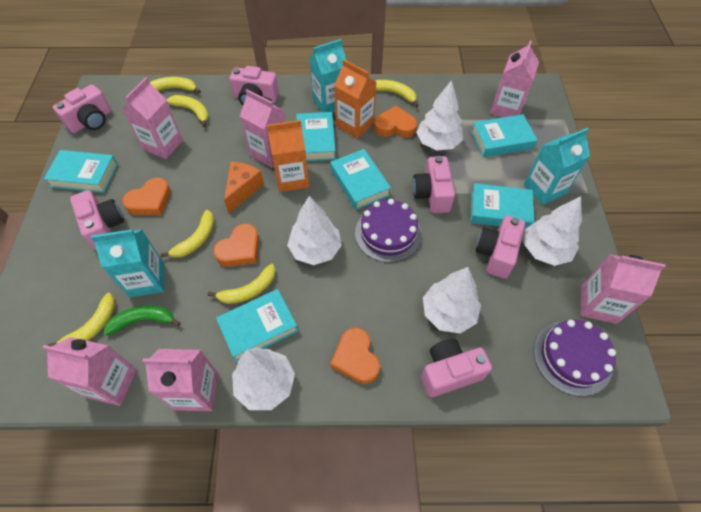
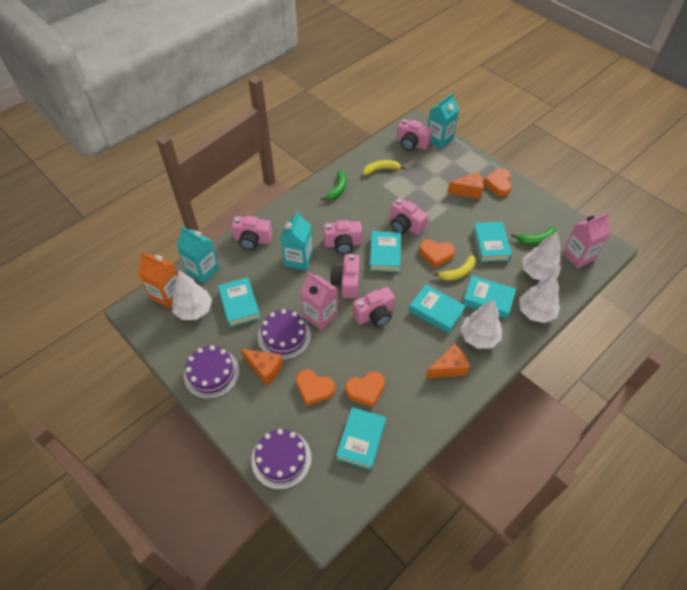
green banana: 1 -> 2
orange carton: 2 -> 1
orange cheese: 1 -> 3
pink carton: 6 -> 2
purple cake: 2 -> 3
white tree: 5 -> 4
yellow banana: 6 -> 2

